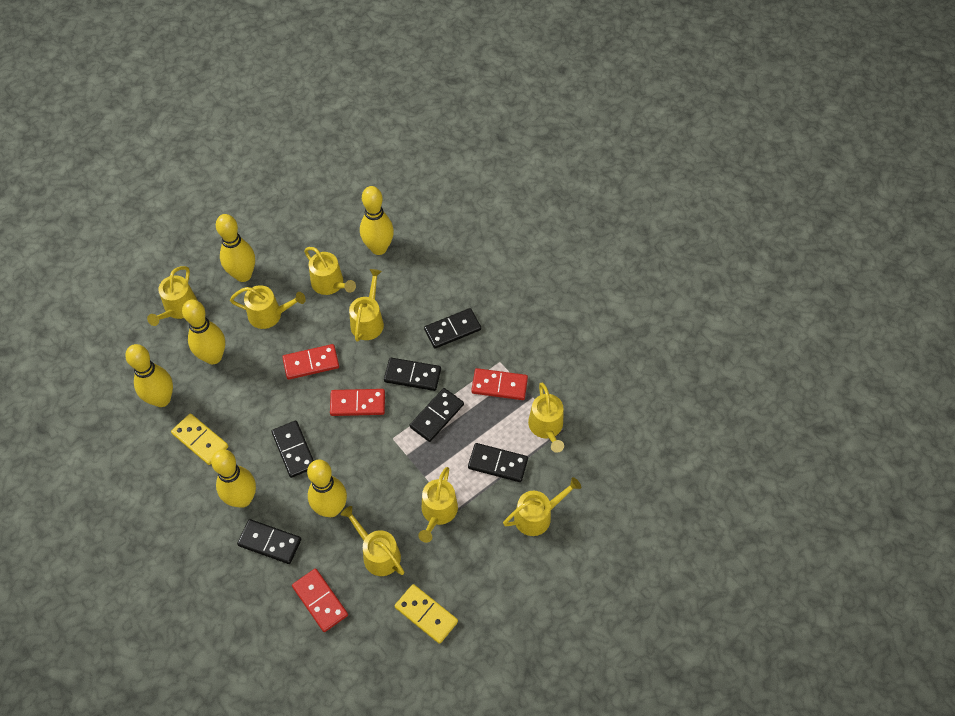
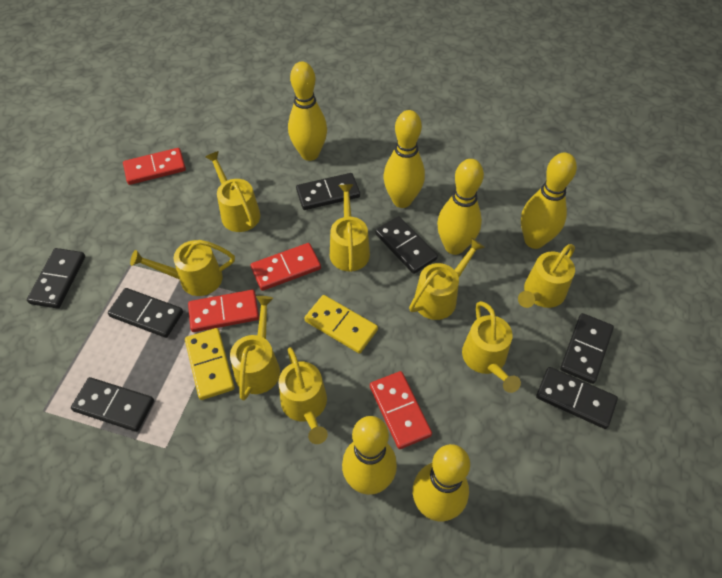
black domino: 6 -> 7

